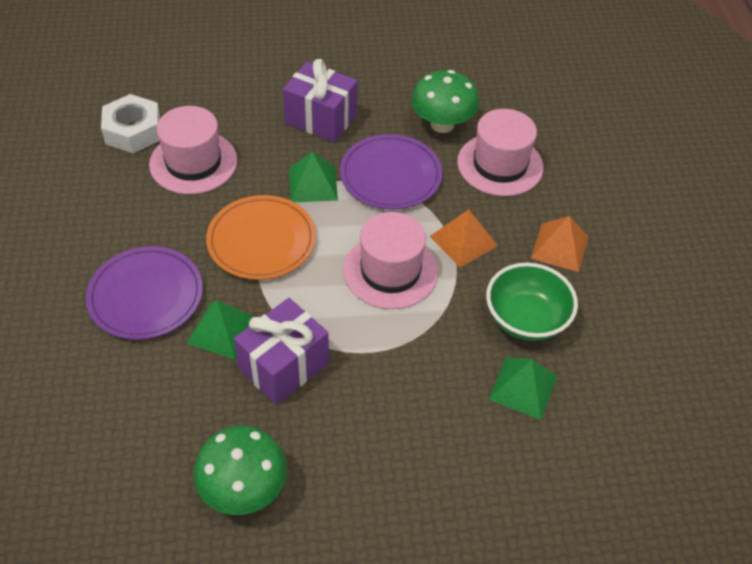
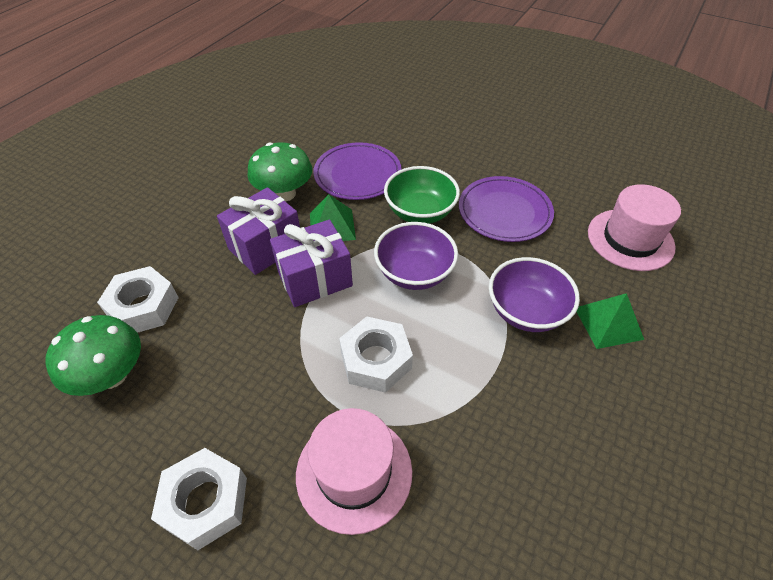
green pyramid: 3 -> 2
orange plate: 1 -> 0
orange pyramid: 2 -> 0
pink hat: 3 -> 2
purple bowl: 0 -> 2
white nut: 1 -> 3

